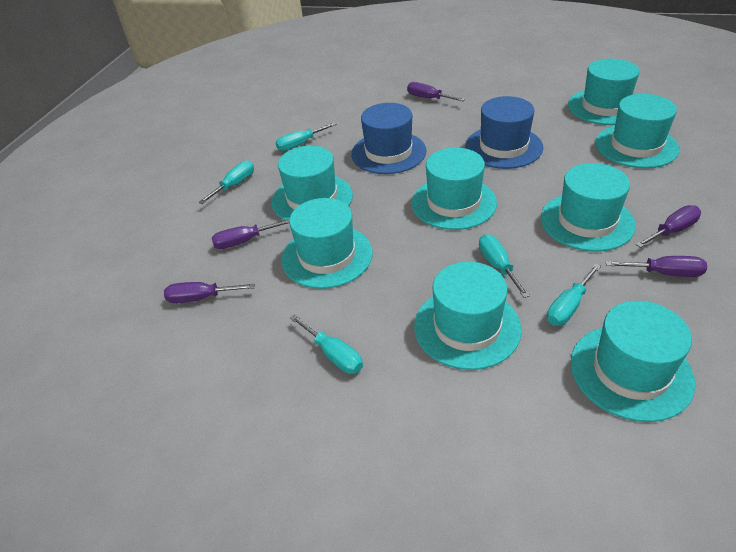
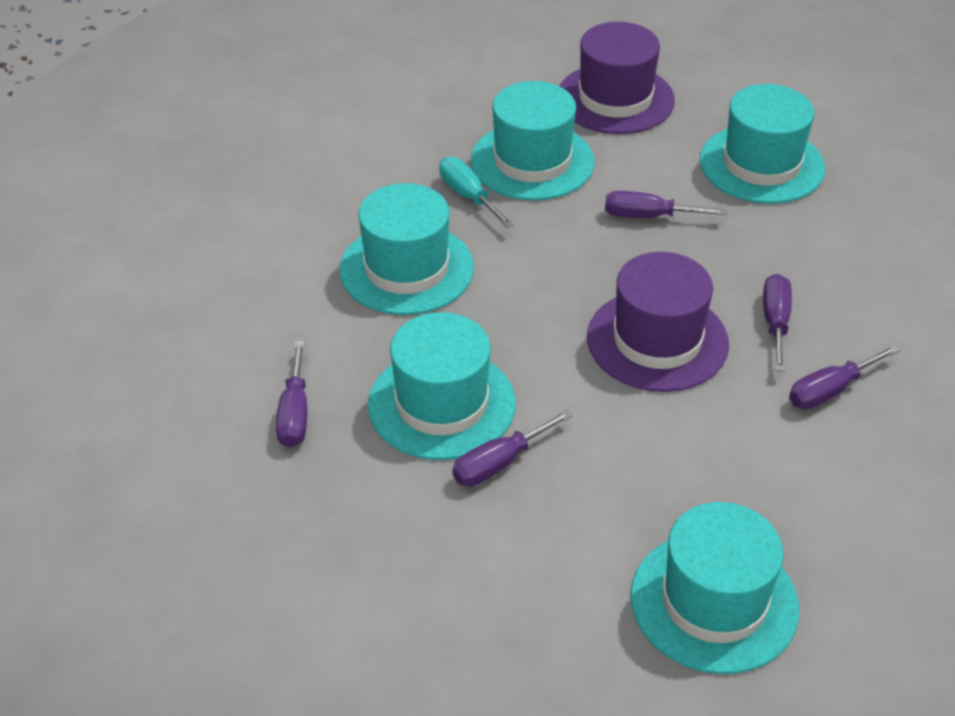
blue hat: 2 -> 0
purple hat: 0 -> 2
turquoise hat: 8 -> 5
turquoise screwdriver: 5 -> 1

